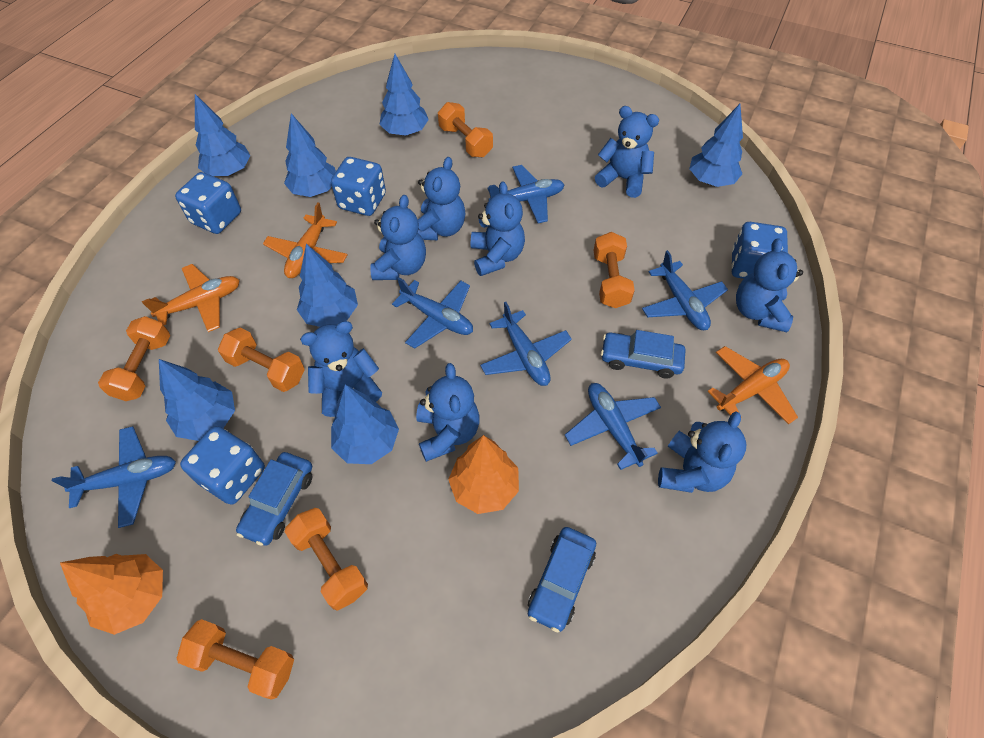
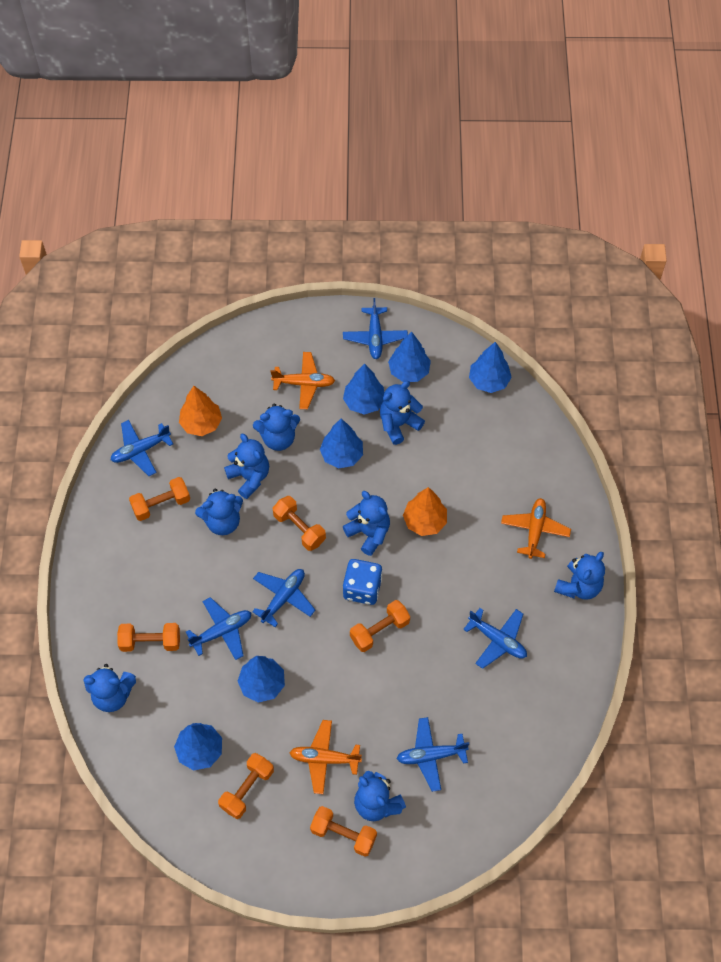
blue car: 3 -> 0
blue dice: 4 -> 1
blue tree: 7 -> 6

